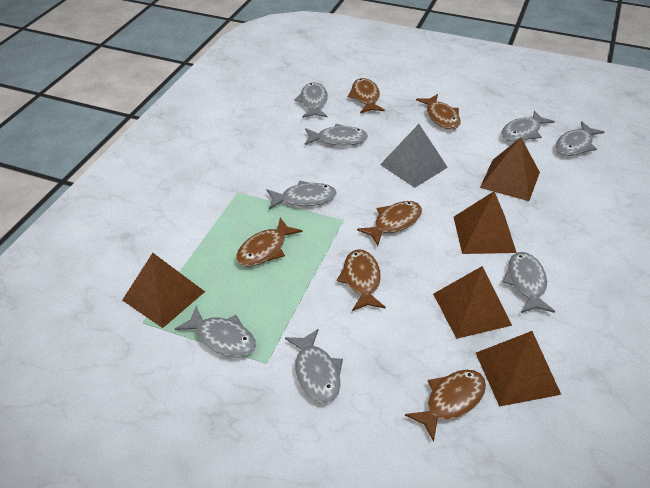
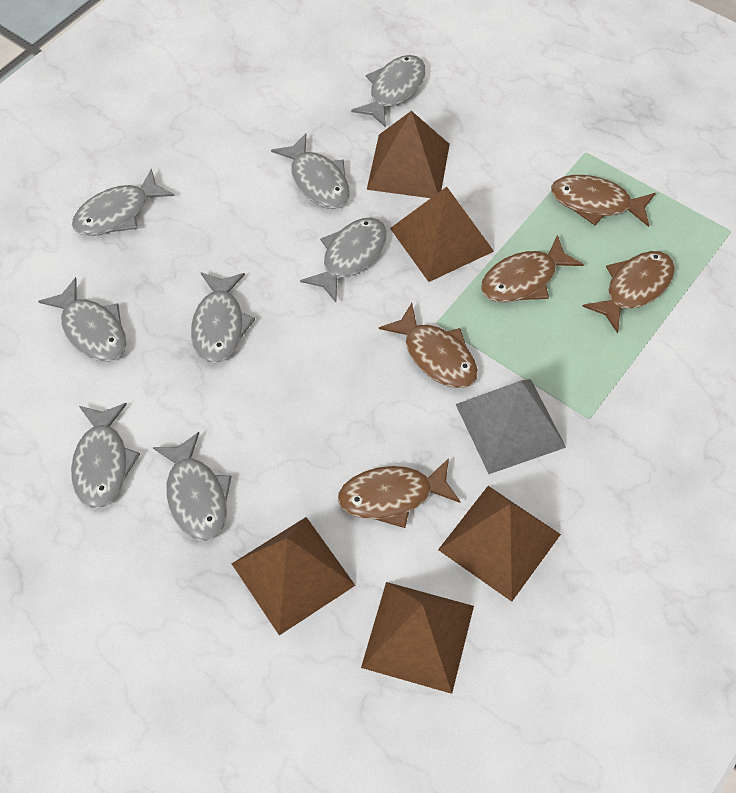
brown fish: 6 -> 5

